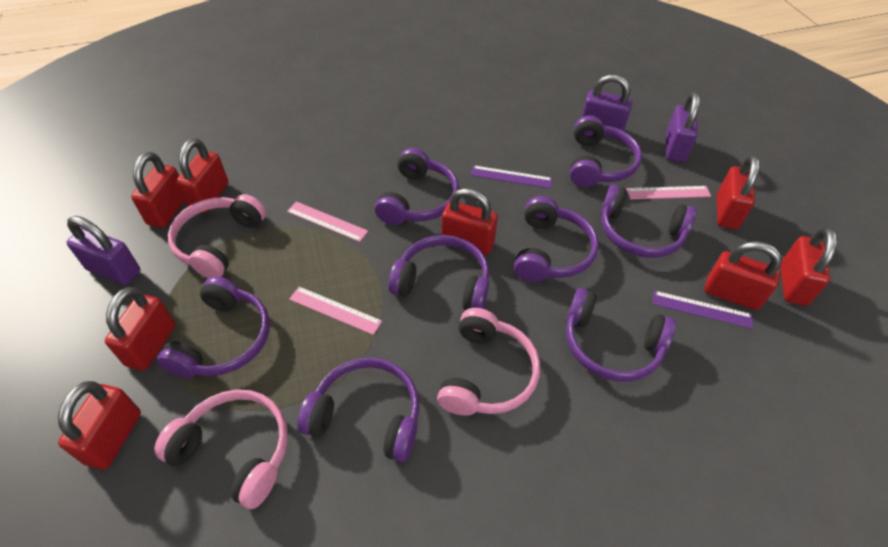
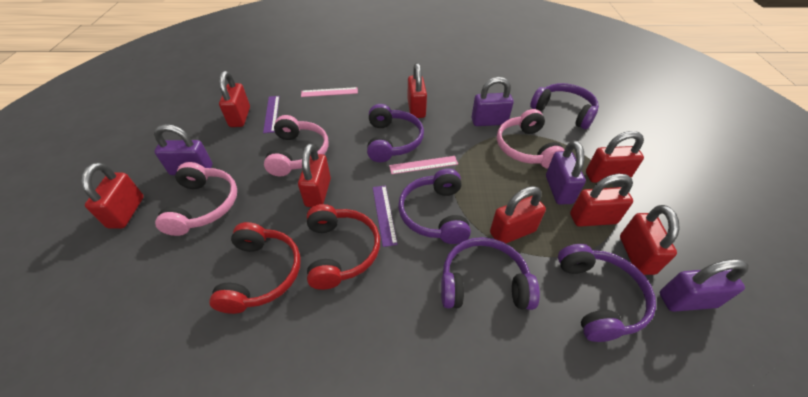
pink ruler: 3 -> 2
purple headphones: 8 -> 5
purple padlock: 3 -> 4
red headphones: 0 -> 2

